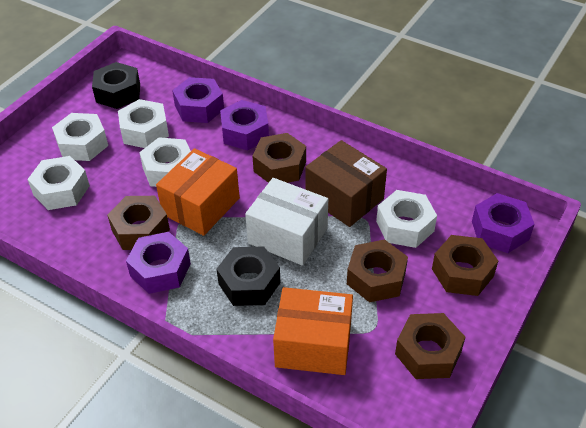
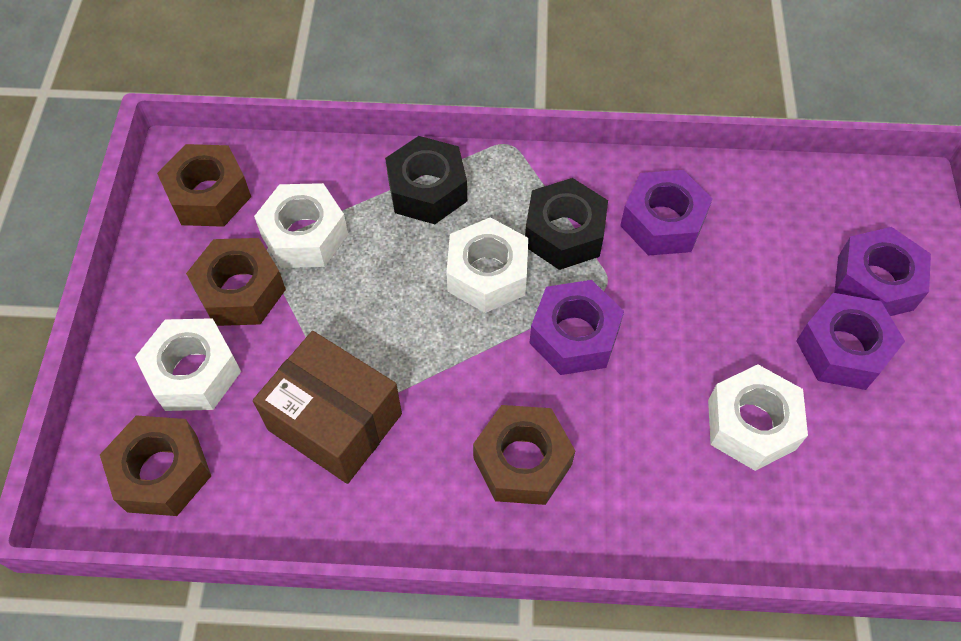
brown nut: 5 -> 4
orange box: 2 -> 0
white box: 1 -> 0
white nut: 5 -> 4

